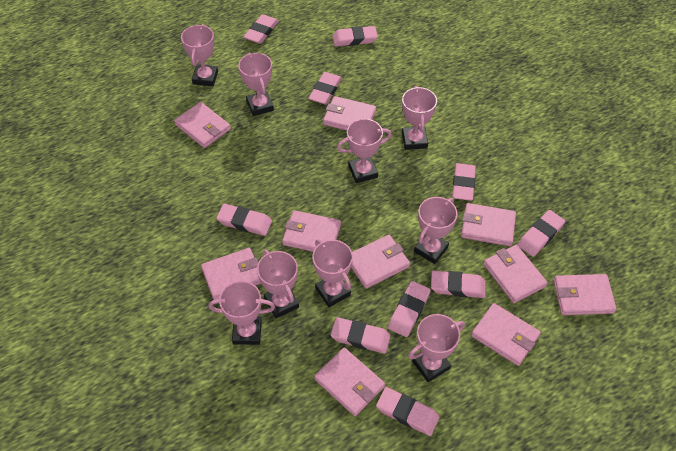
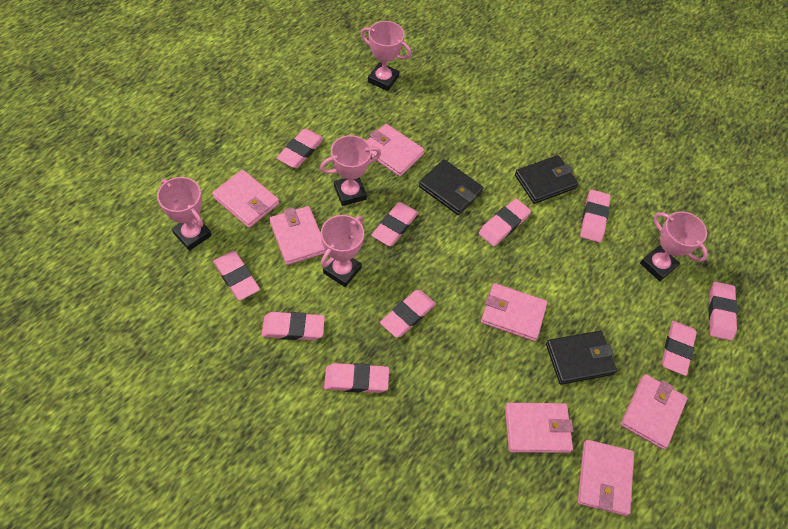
black wallet: 0 -> 3
pink trophy: 9 -> 5
pink wallet: 10 -> 7

